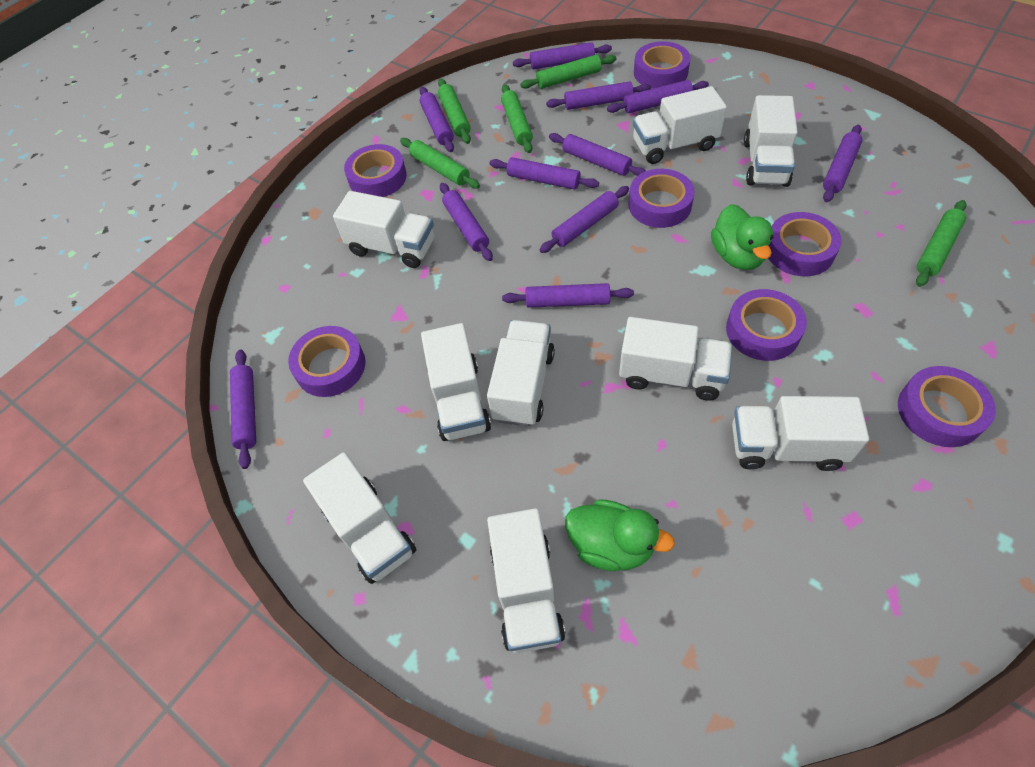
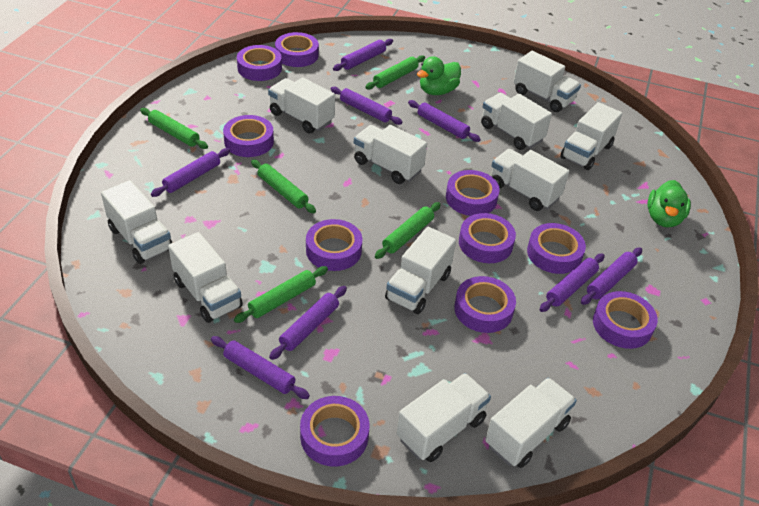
purple rolling pin: 11 -> 8
purple tape: 7 -> 10
white truck: 9 -> 11

